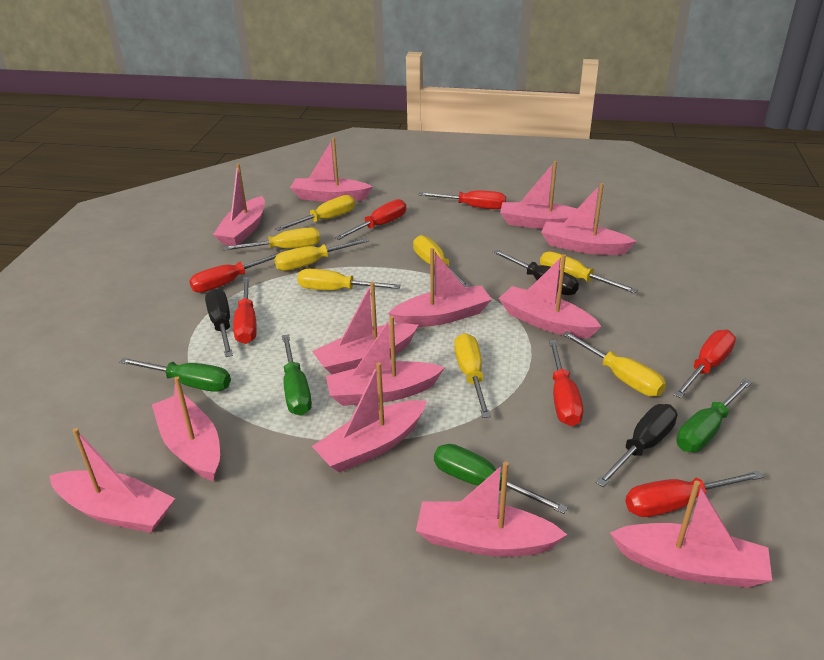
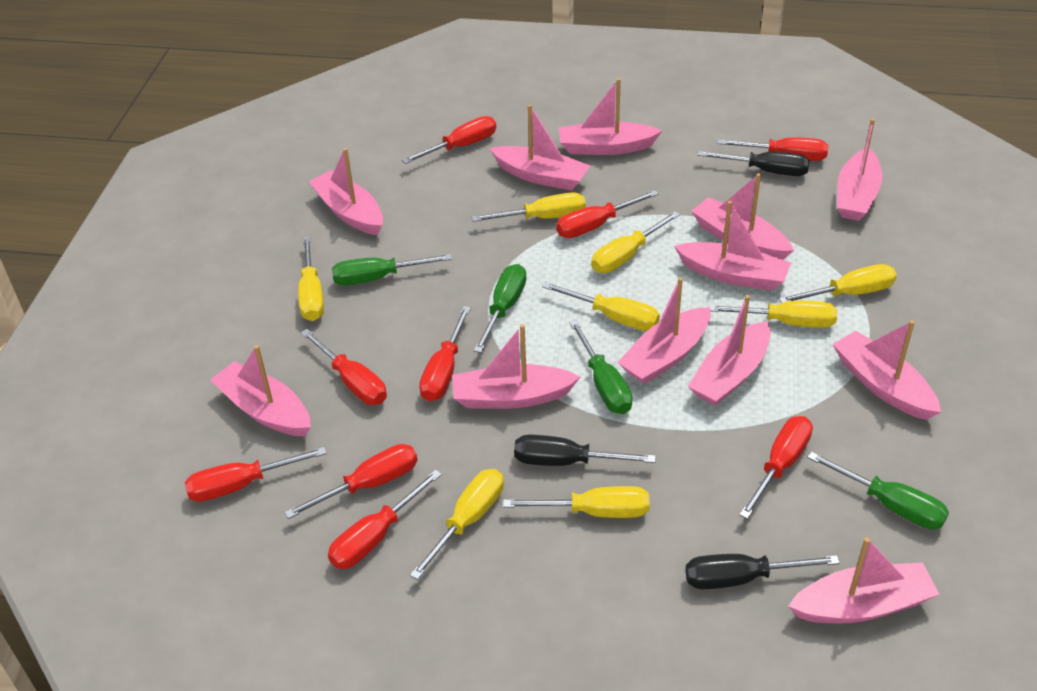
pink boat: 13 -> 12
red screwdriver: 7 -> 9

